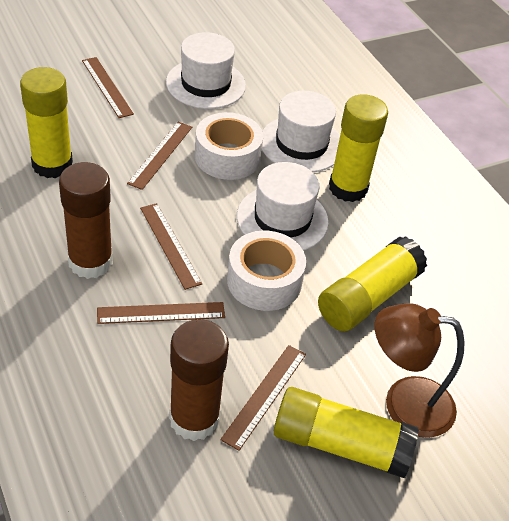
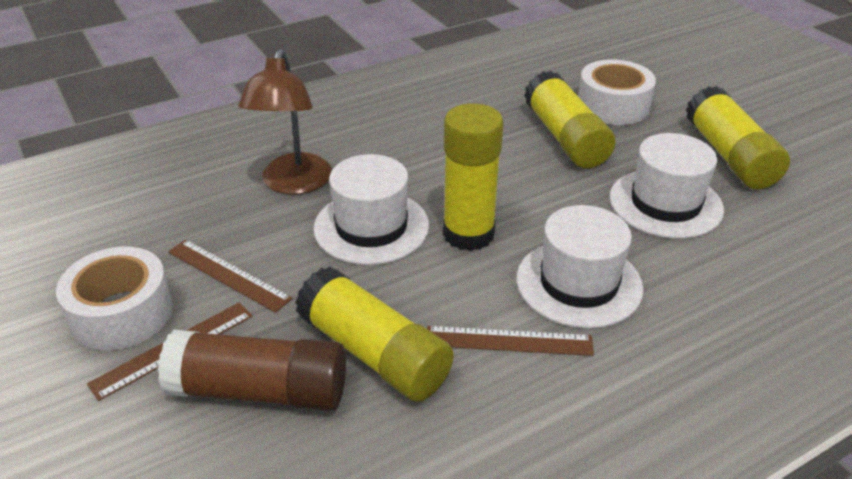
brown glue stick: 2 -> 1
brown ruler: 5 -> 3

